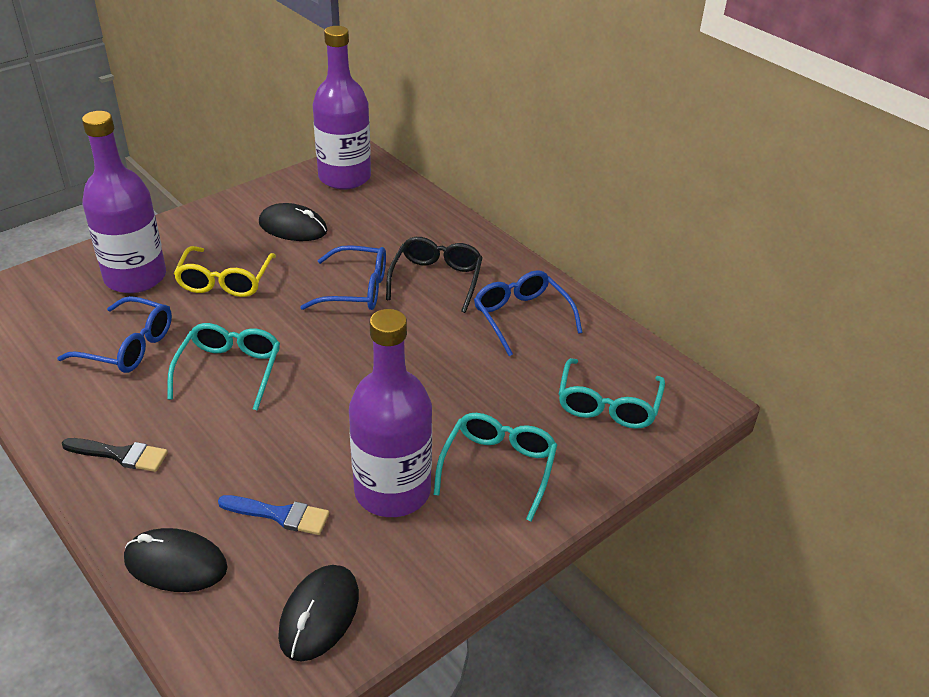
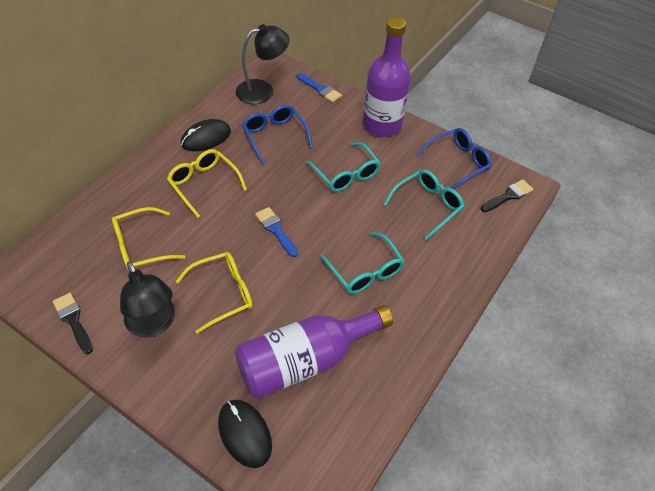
black brush: 1 -> 2
black glasses: 1 -> 0
black lamp: 0 -> 2
black mouse: 3 -> 2
blue brush: 1 -> 2
blue glasses: 3 -> 2
purple bottle: 3 -> 2
yellow glasses: 1 -> 3

